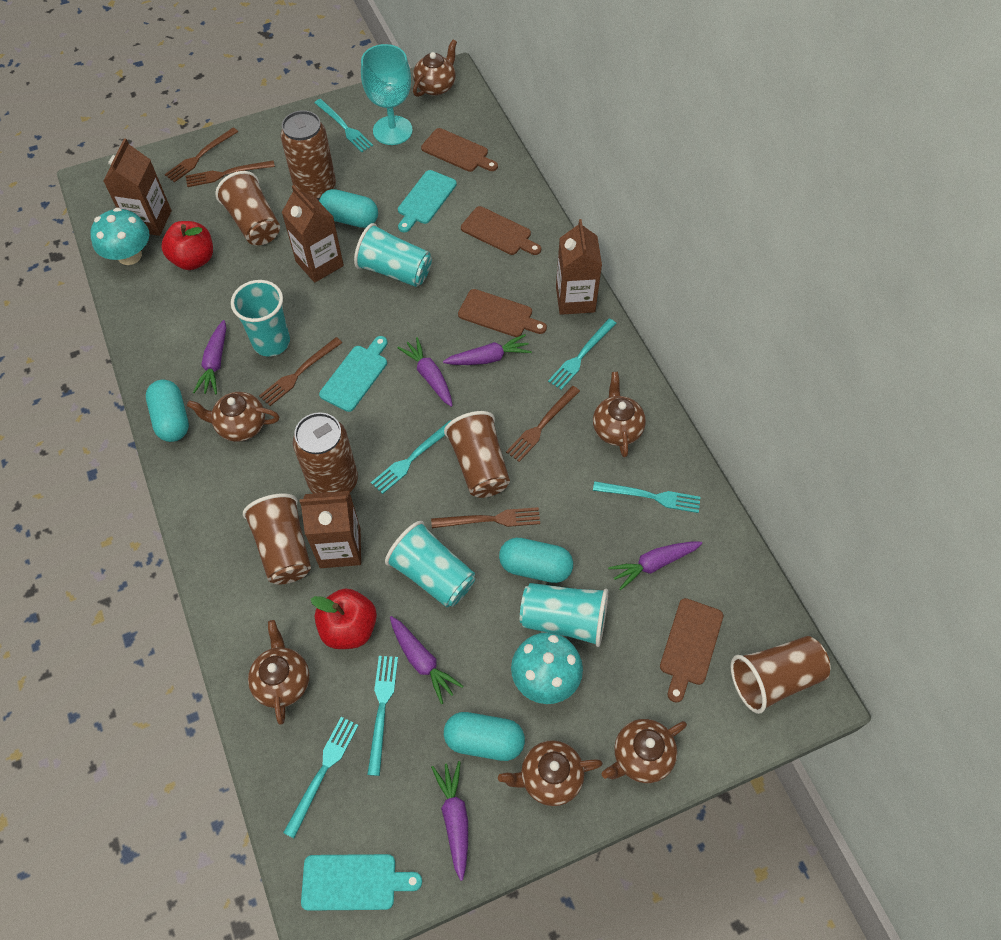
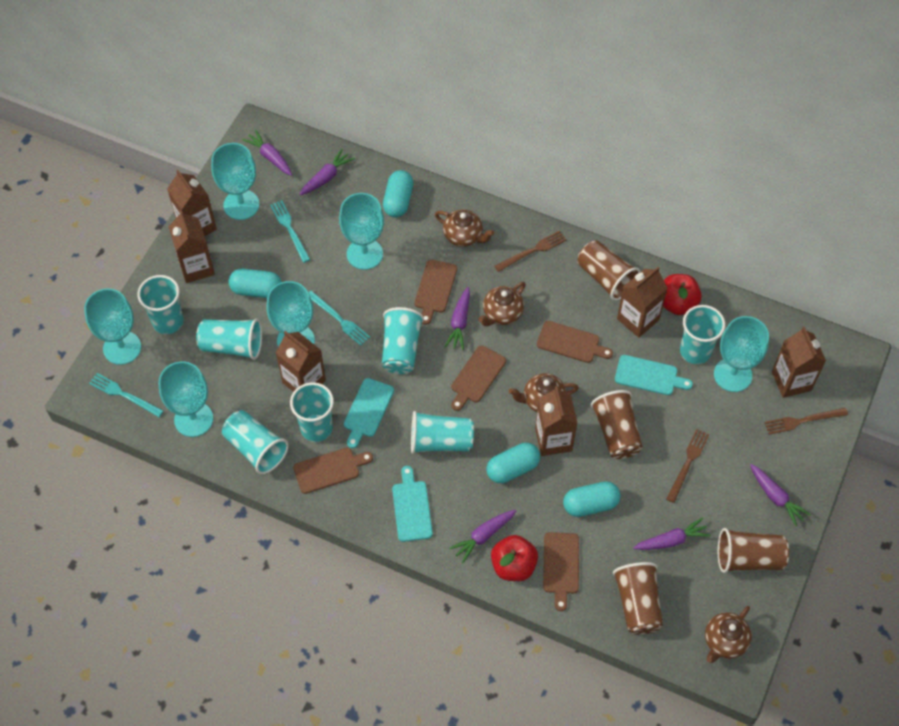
brown can: 2 -> 0
brown carton: 4 -> 6
brown cutting board: 4 -> 5
brown fork: 5 -> 3
brown teapot: 6 -> 4
turquoise cup: 4 -> 7
turquoise fork: 6 -> 3
turquoise goblet: 1 -> 6
turquoise mushroom: 2 -> 0

